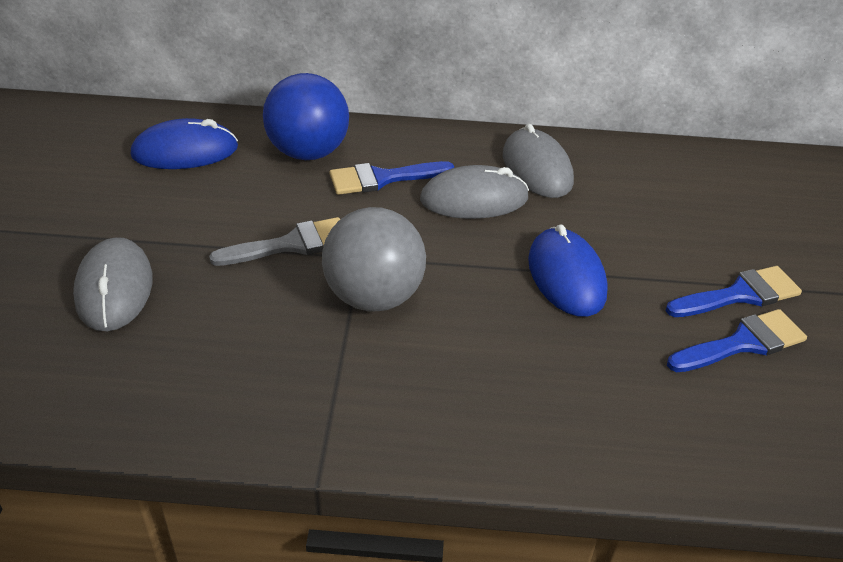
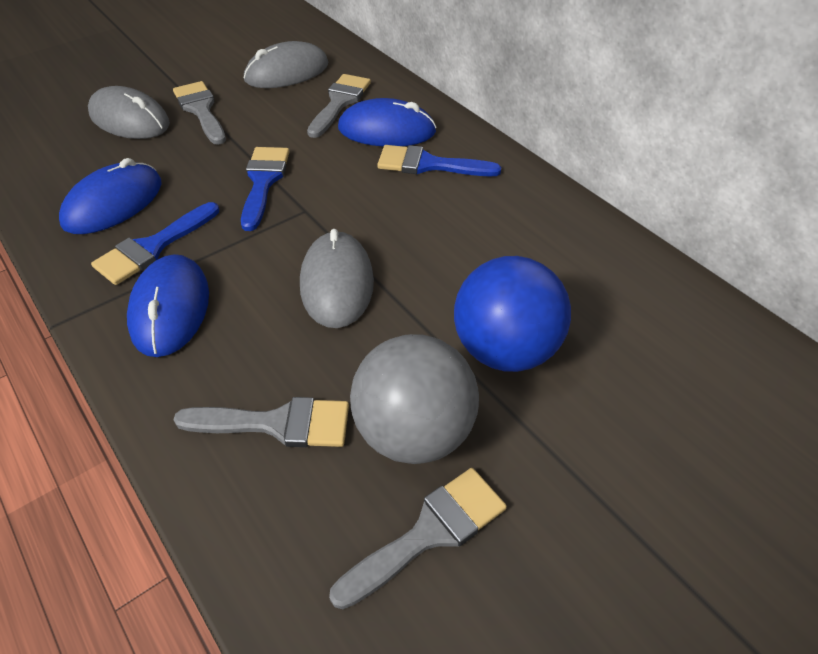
blue mouse: 2 -> 3
grey brush: 1 -> 4

